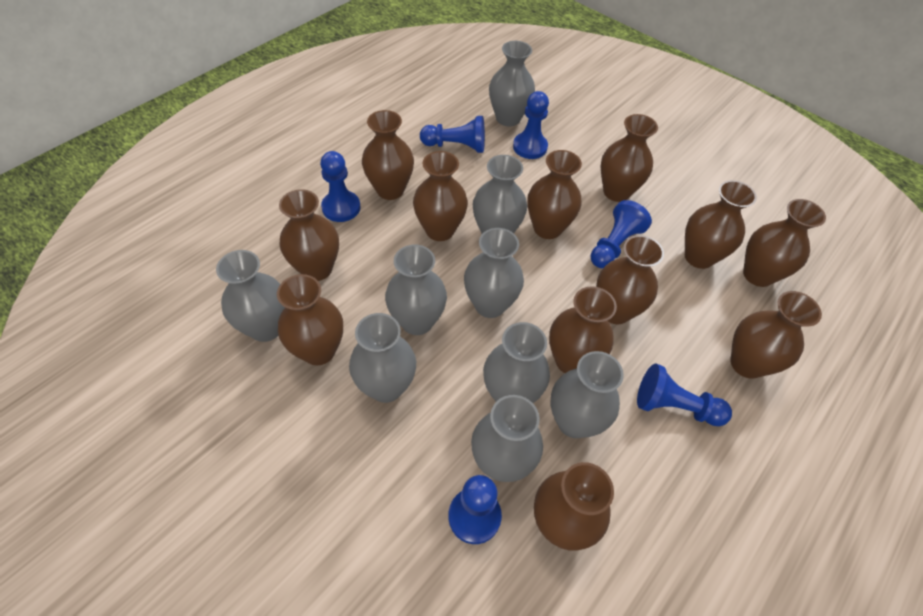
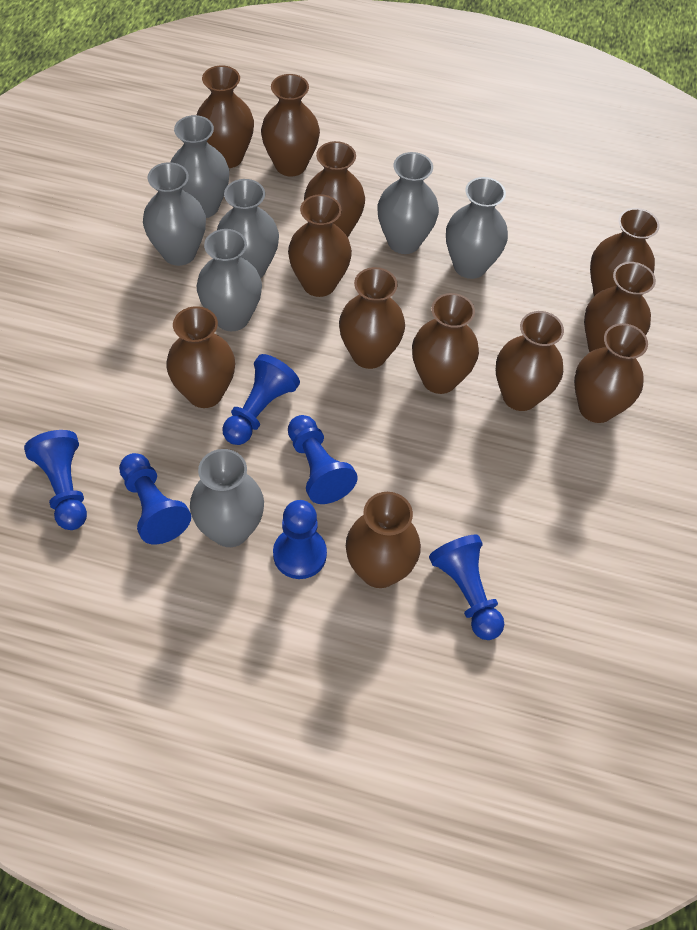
grey vase: 9 -> 7

